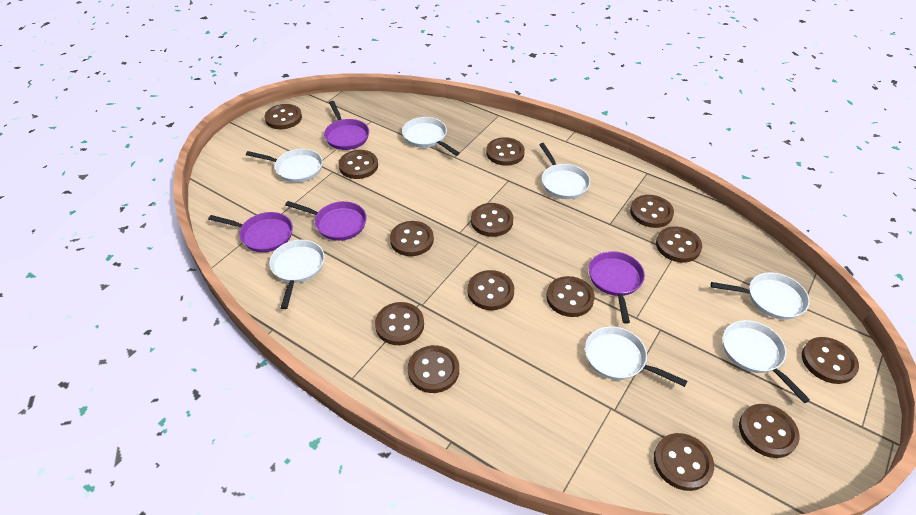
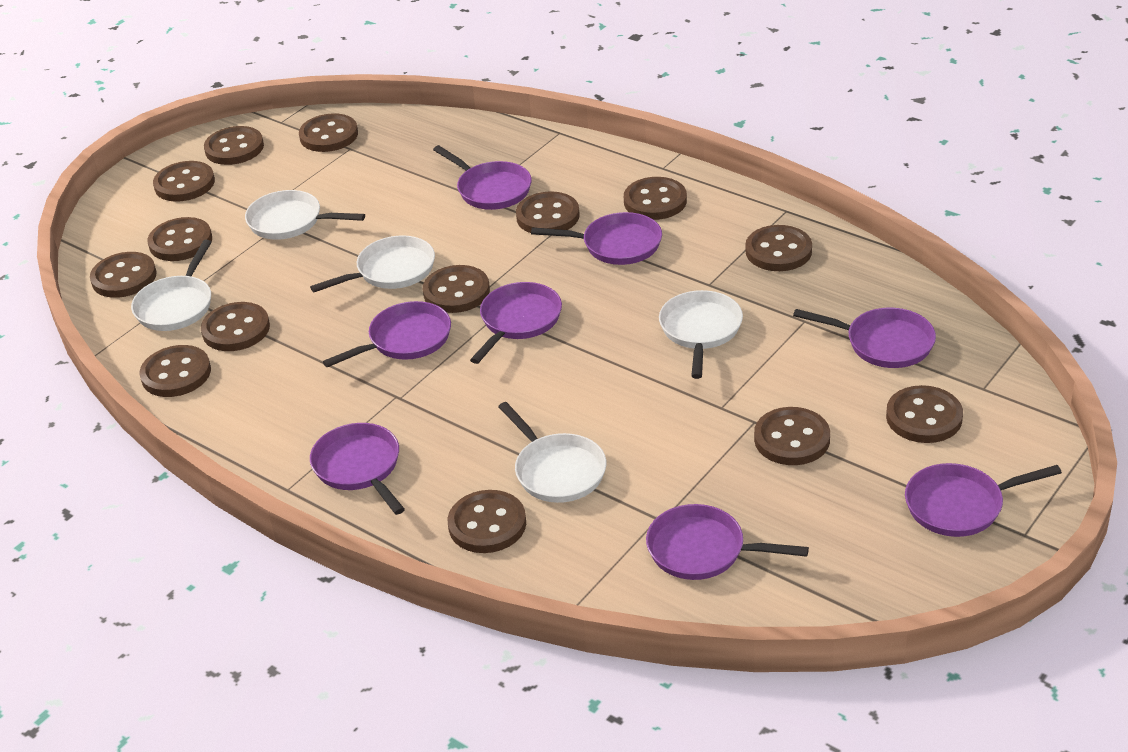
purple pan: 4 -> 8
white pan: 7 -> 5

